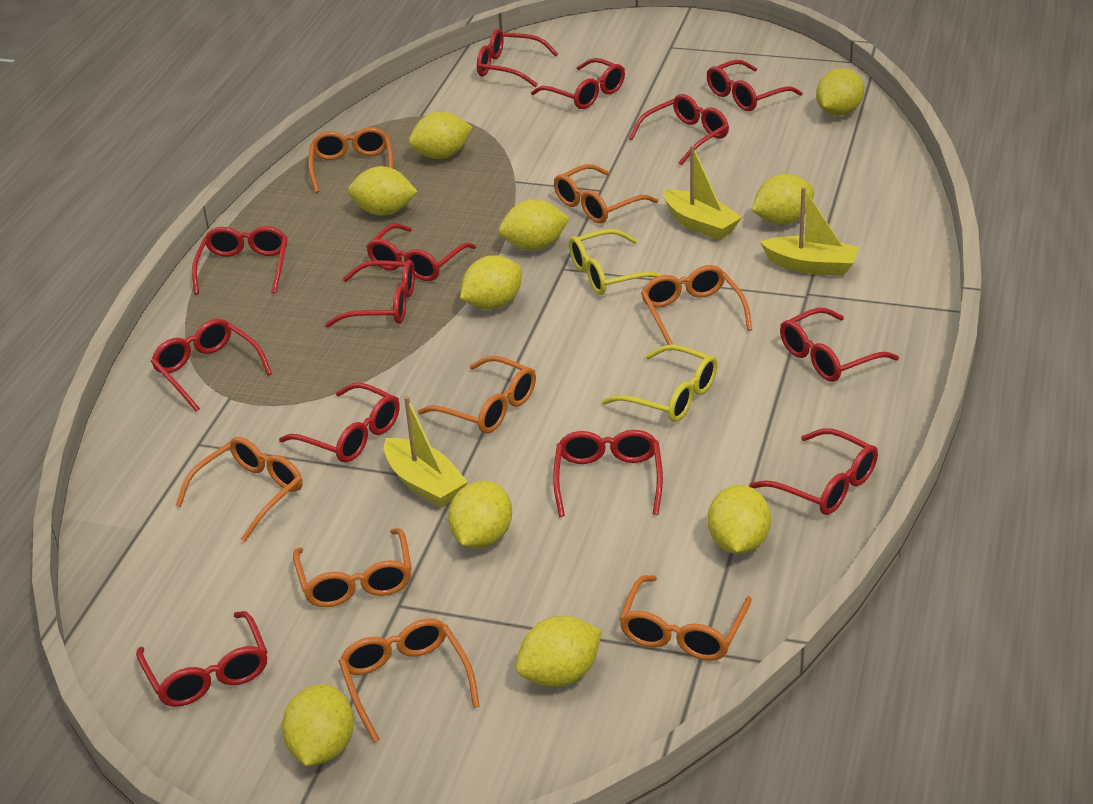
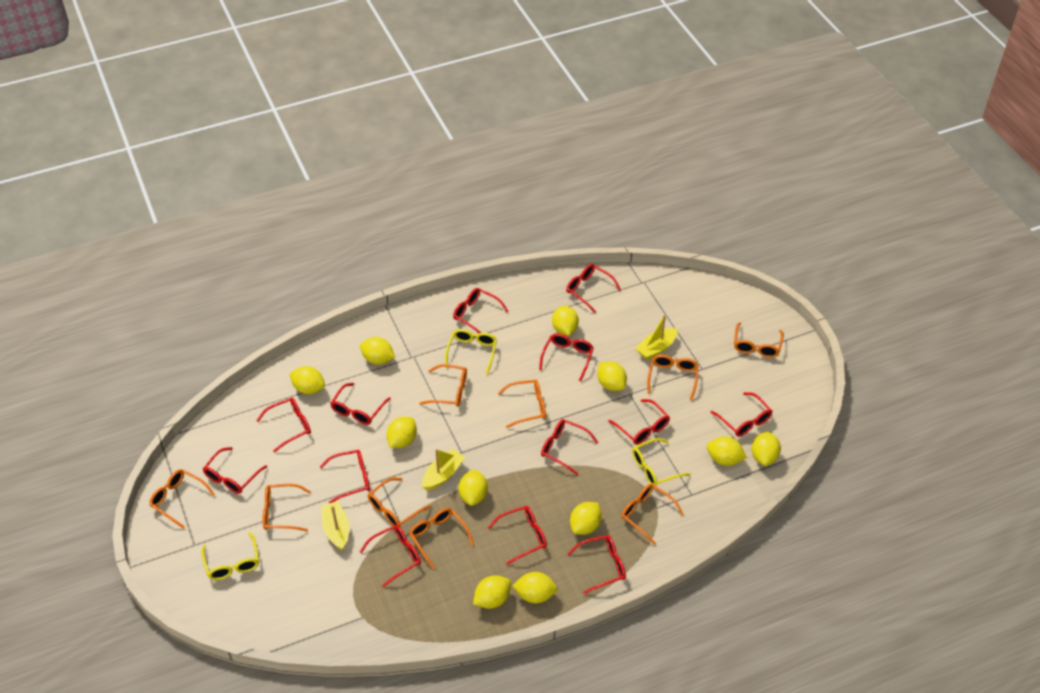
orange glasses: 8 -> 9
yellow glasses: 2 -> 3
yellow lemon: 10 -> 11

